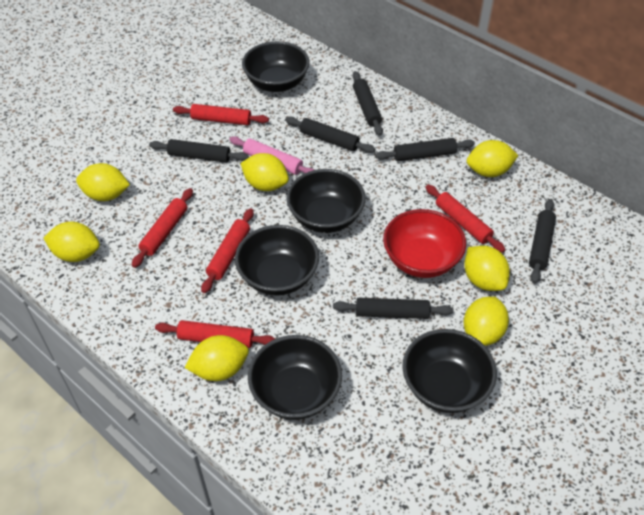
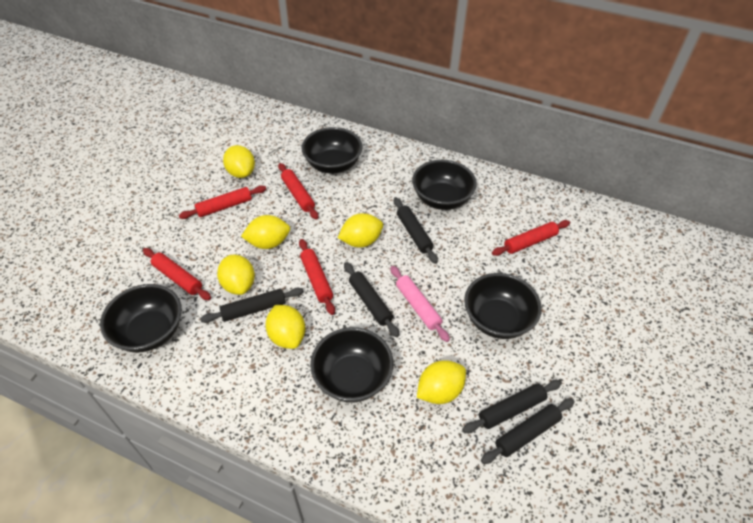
black rolling pin: 6 -> 5
red bowl: 1 -> 0
yellow lemon: 7 -> 6

